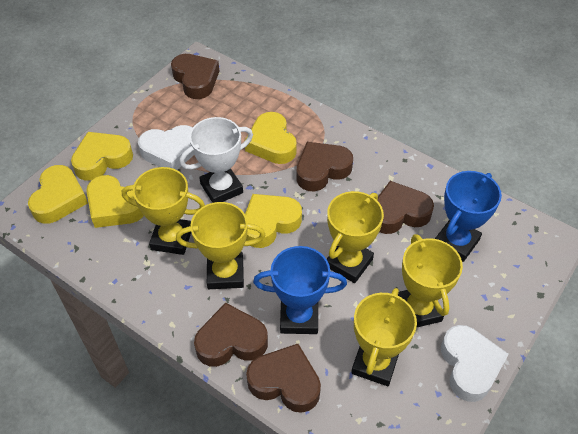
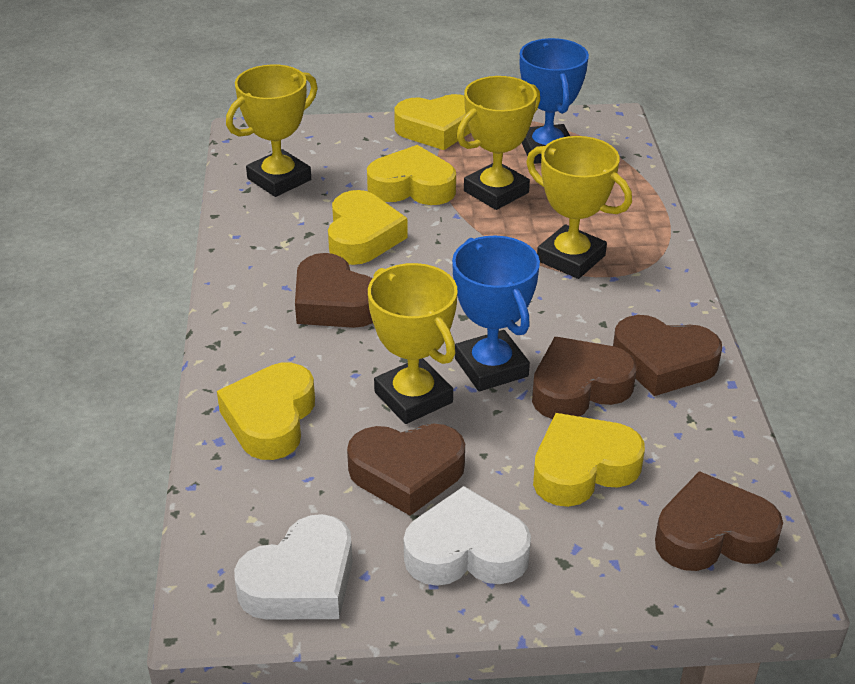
white trophy: 1 -> 0
yellow trophy: 5 -> 4

